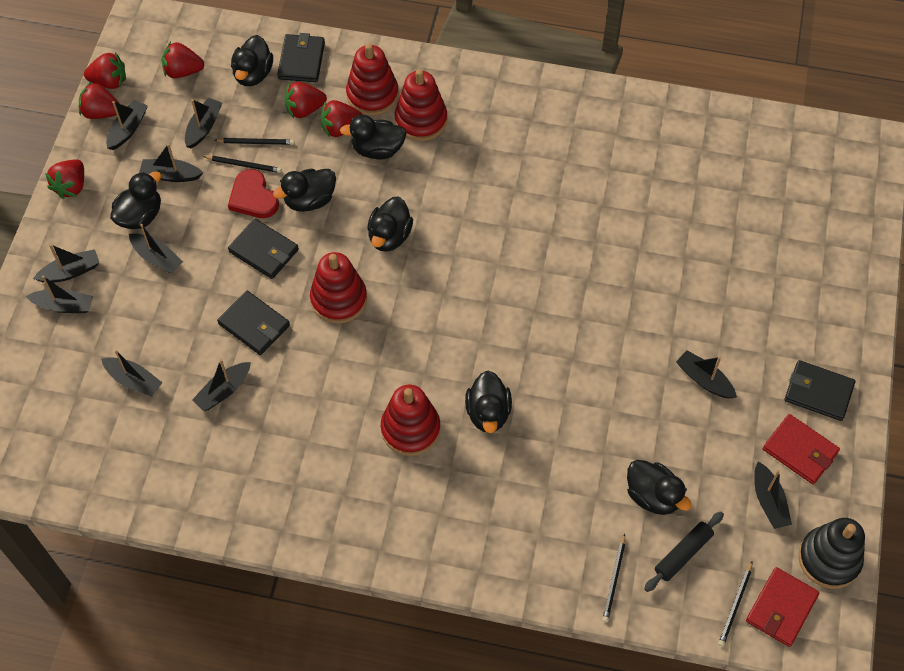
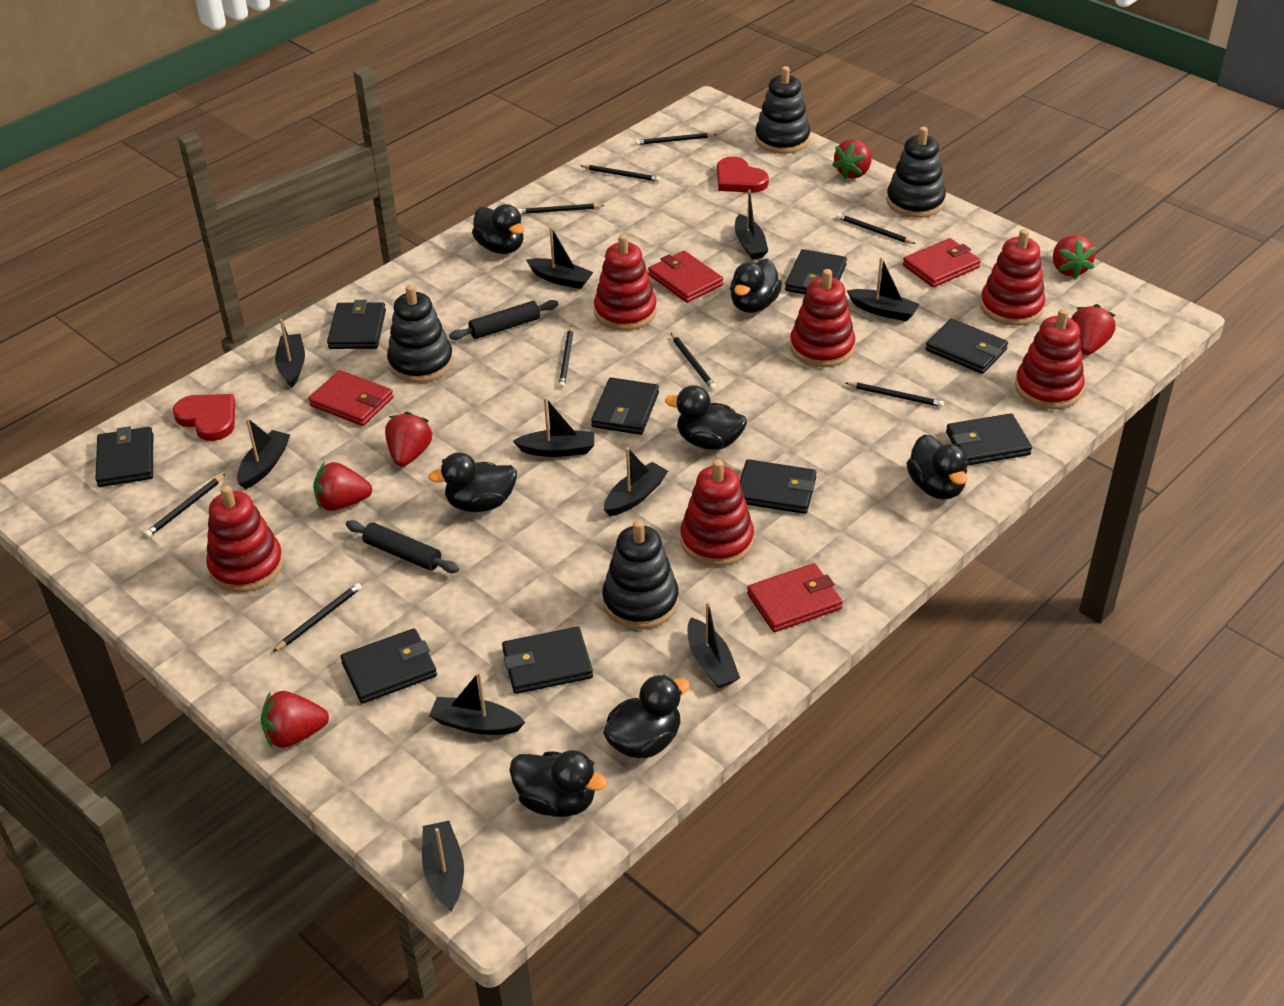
black pencil: 4 -> 9
black rolling pin: 1 -> 2
black stacking toy: 1 -> 4
black wallet: 4 -> 9
red heart: 1 -> 2
red stacking toy: 4 -> 6
red wallet: 2 -> 4

